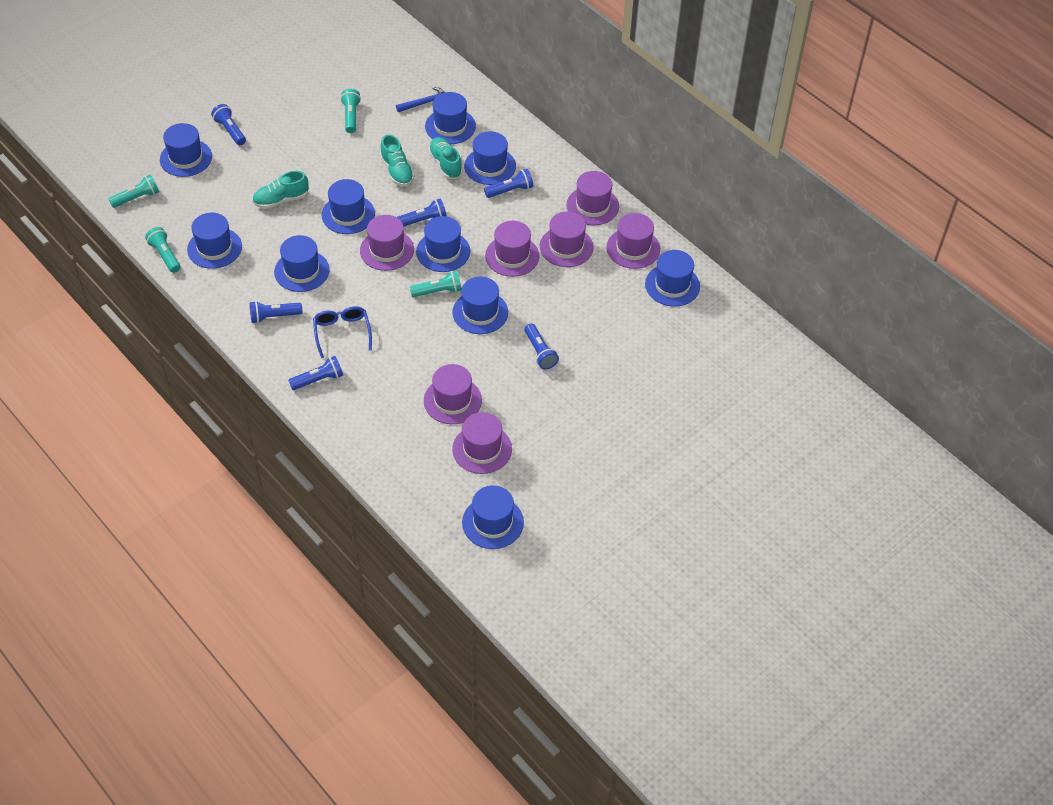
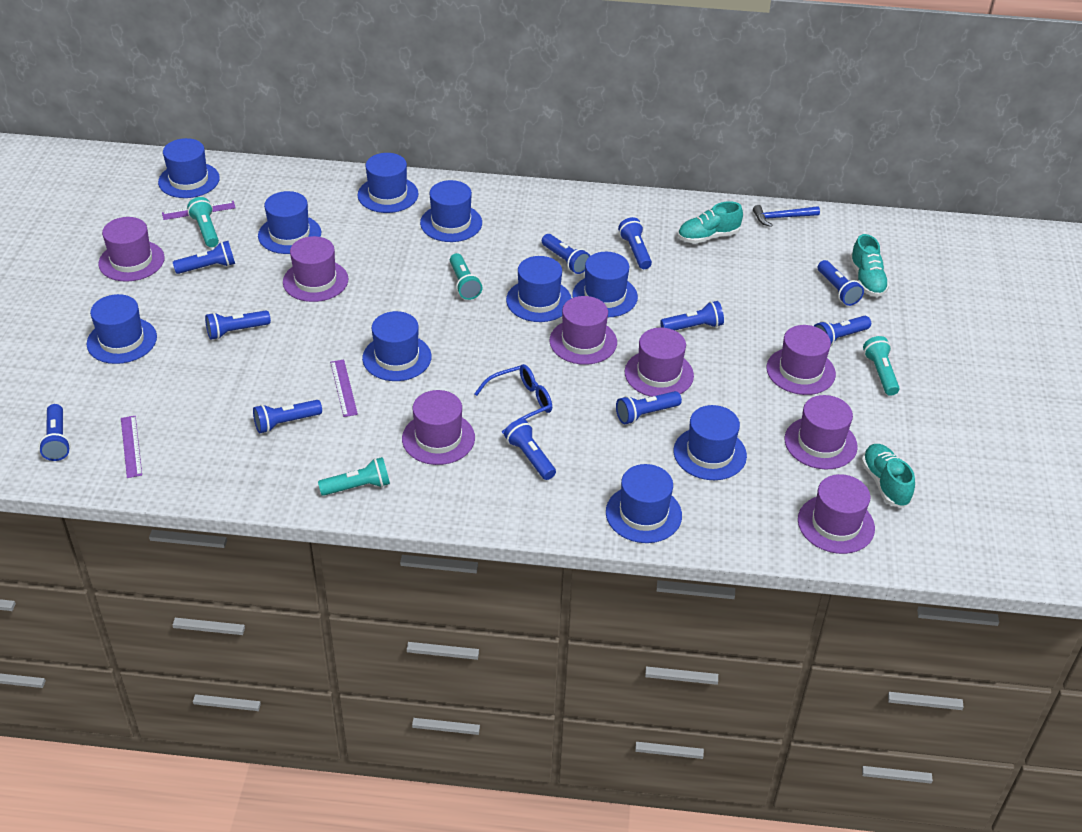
blue flashlight: 6 -> 11
purple hat: 7 -> 8
purple ruler: 0 -> 3

